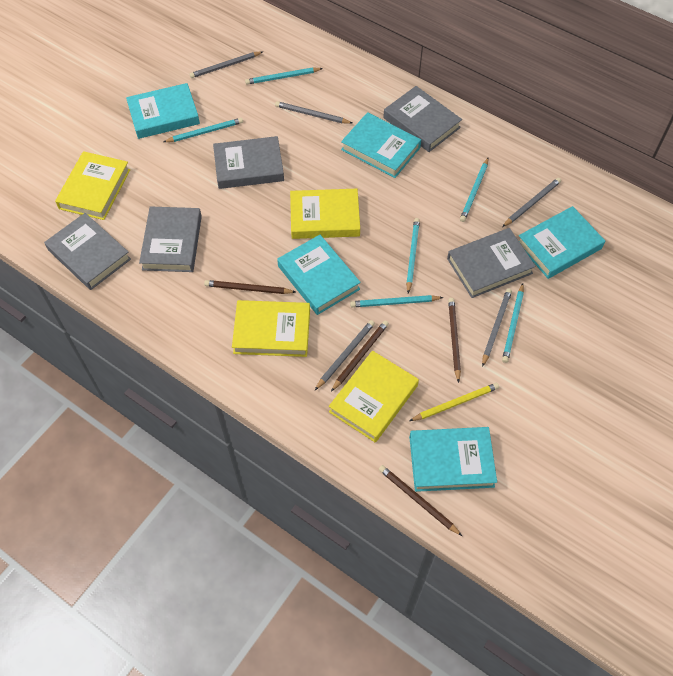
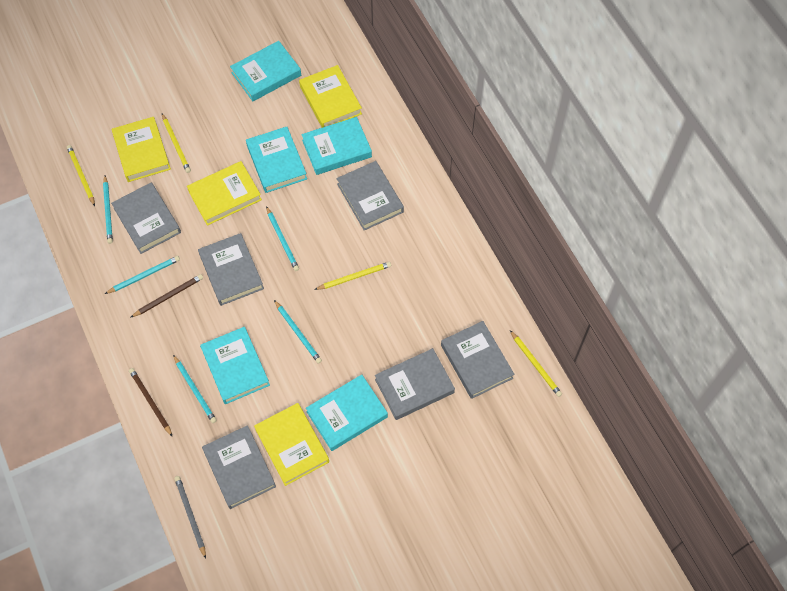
brown pencil: 4 -> 2
grey book: 5 -> 6
grey pencil: 5 -> 1
turquoise pencil: 6 -> 5
yellow pencil: 1 -> 4

